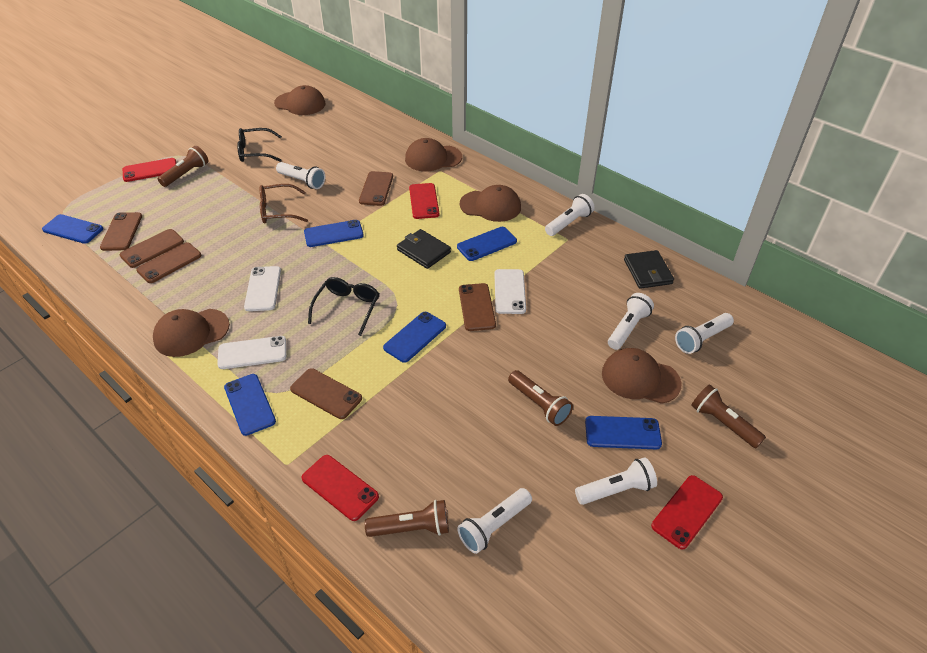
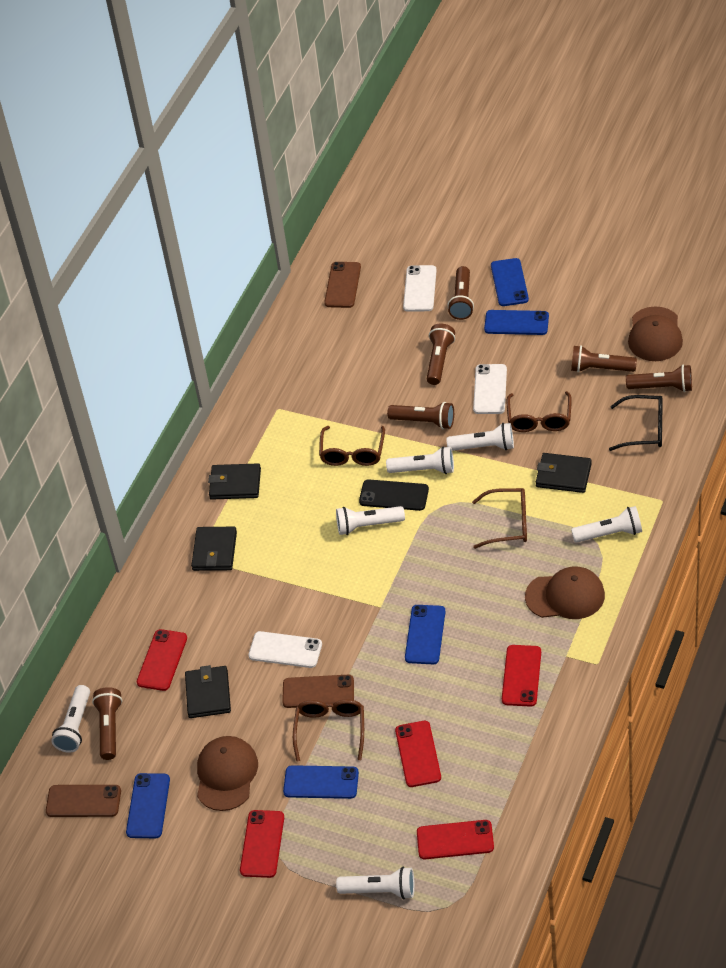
black glasses: 2 -> 1
black phone: 0 -> 1
black wallet: 2 -> 4
blue phone: 6 -> 5
brown cap: 5 -> 3
brown flashlight: 4 -> 6
brown glasses: 1 -> 4
brown phone: 6 -> 3
red phone: 4 -> 5

